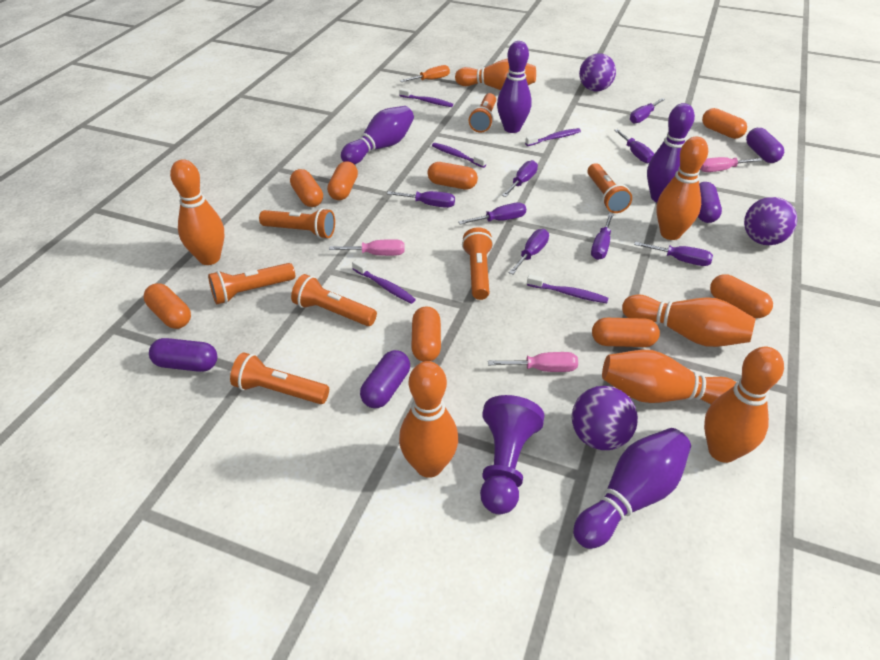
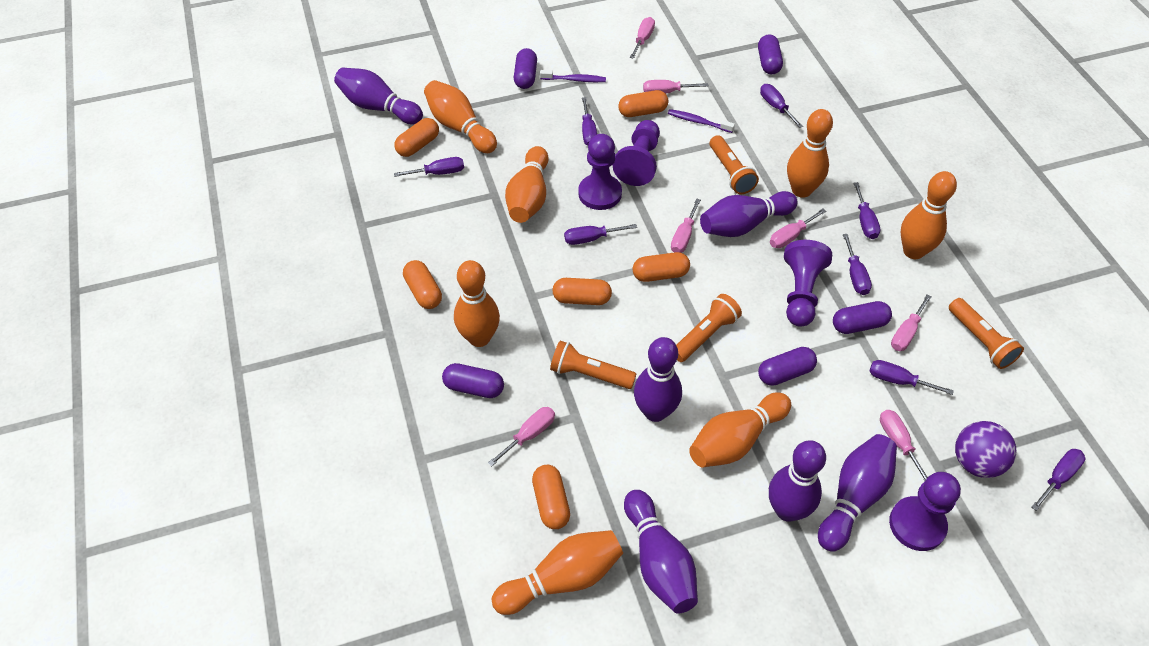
orange capsule: 8 -> 6
orange flashlight: 7 -> 4
orange screwdriver: 1 -> 0
pink screwdriver: 3 -> 7
purple ball: 3 -> 1
purple bowling pin: 4 -> 6
purple capsule: 4 -> 5
purple pawn: 1 -> 4
purple toothbrush: 5 -> 2

